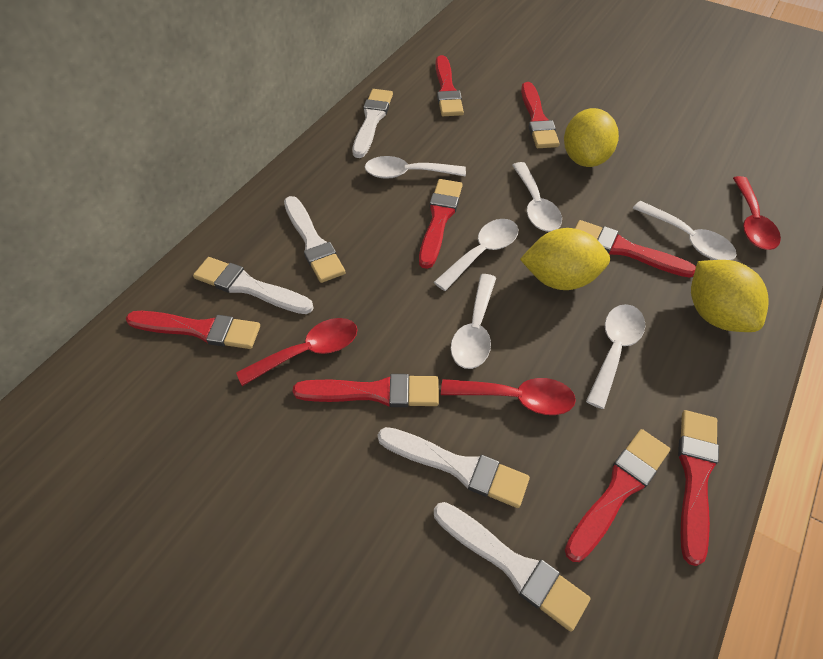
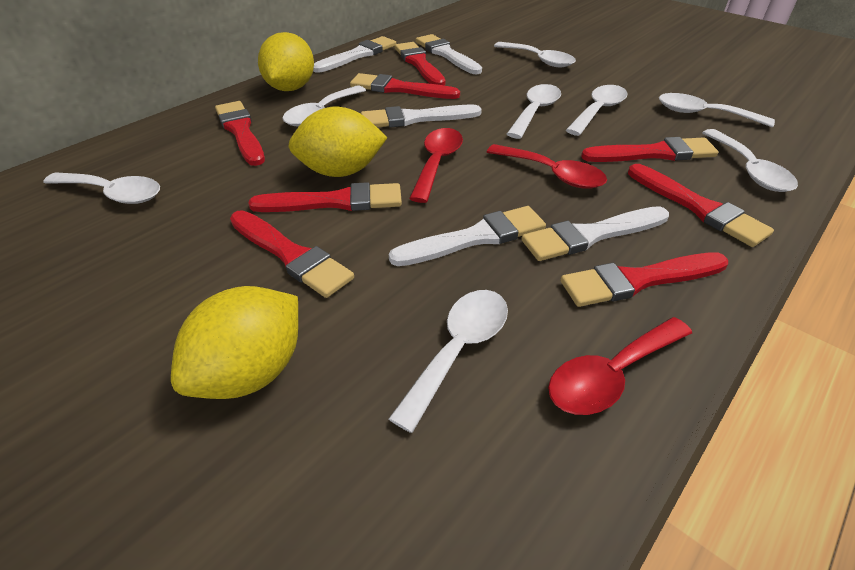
white spoon: 6 -> 8

